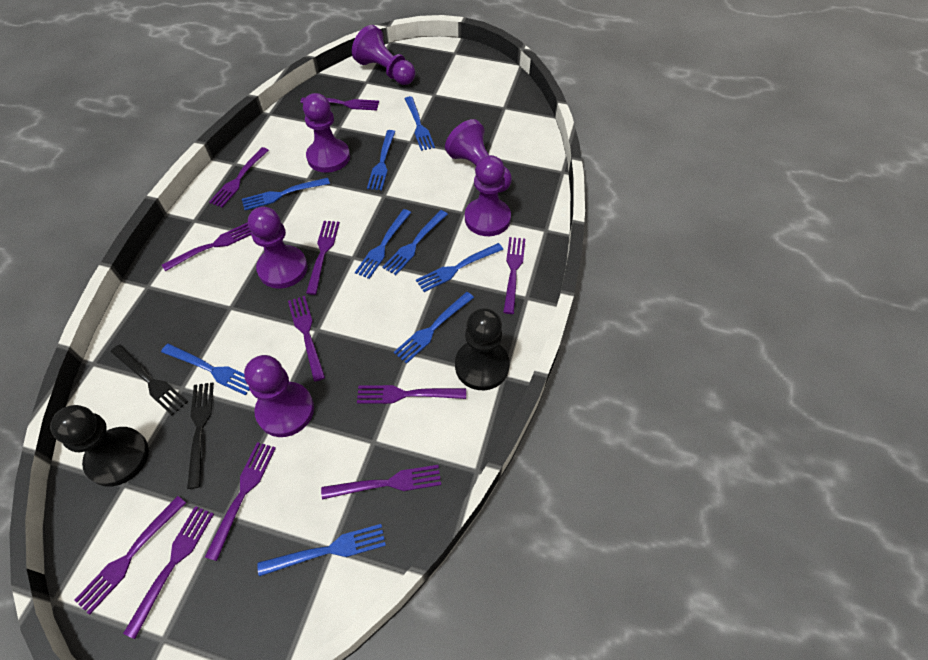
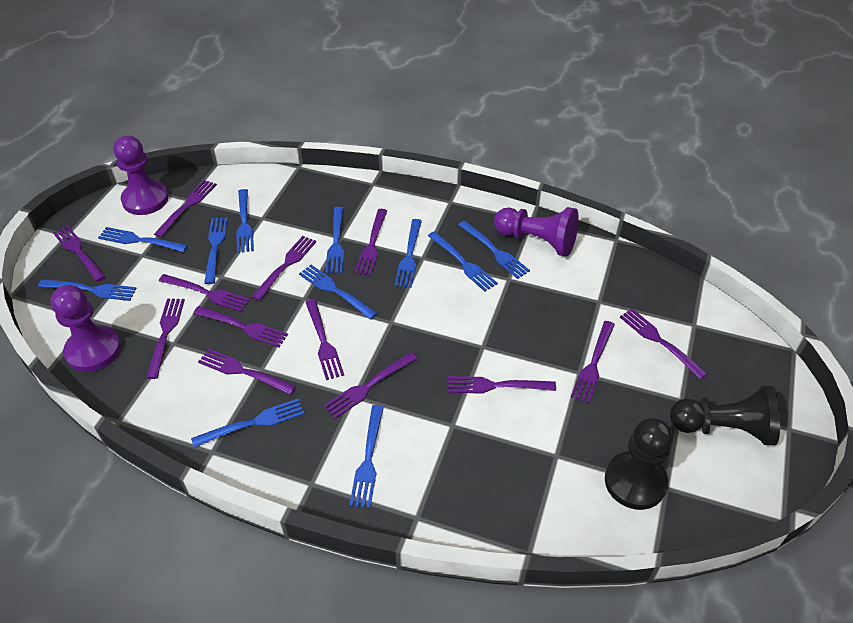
black fork: 2 -> 0
blue fork: 9 -> 11
purple fork: 11 -> 13
purple pawn: 6 -> 3

